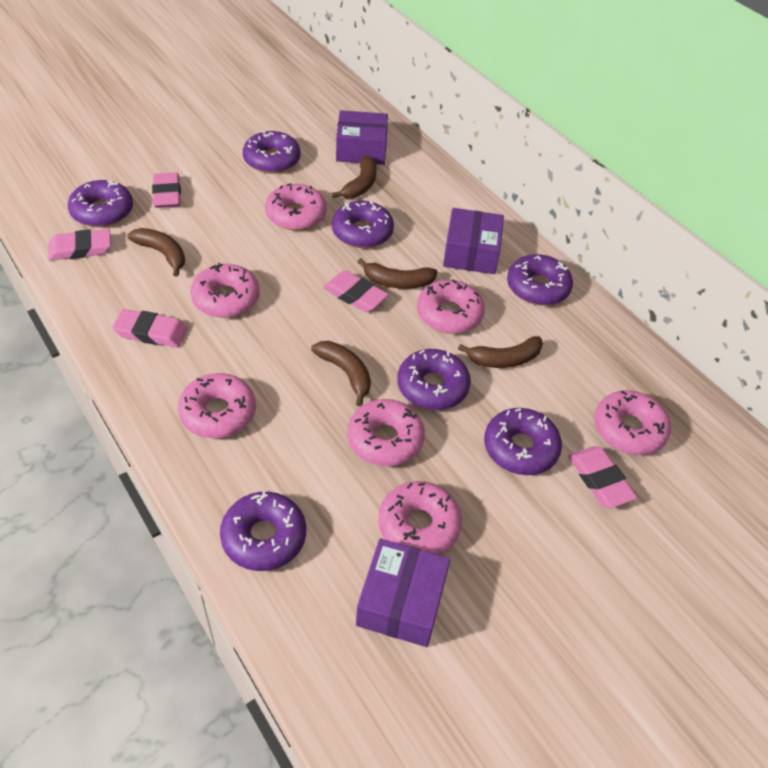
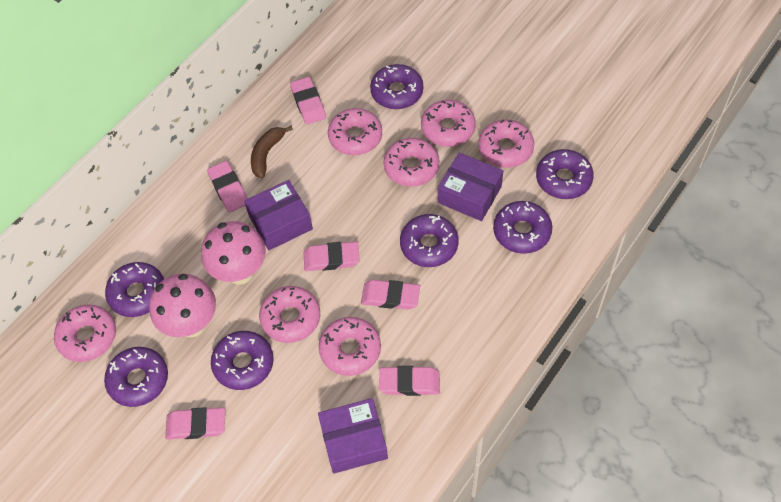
brown banana: 5 -> 1
pink eraser: 5 -> 6
pink mushroom: 0 -> 2

